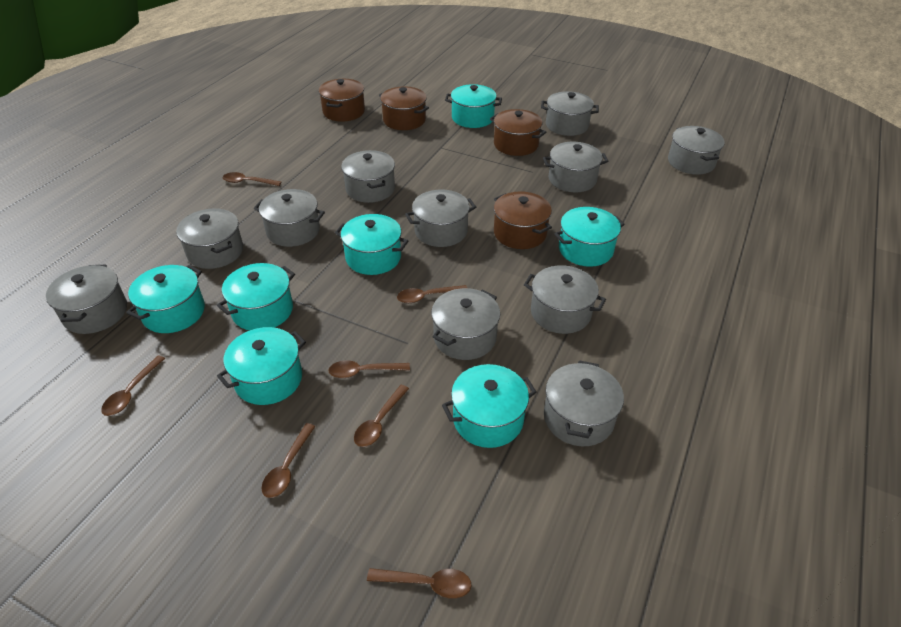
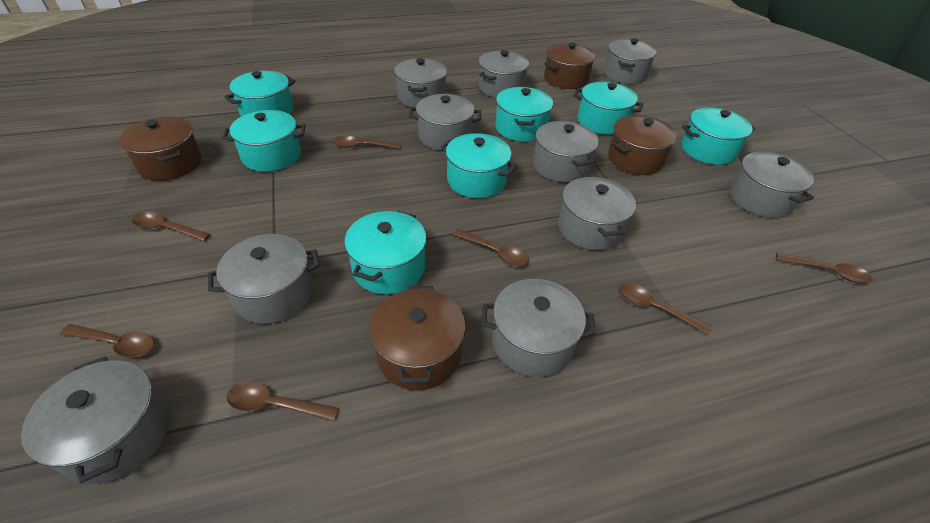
grey pot: 11 -> 10

